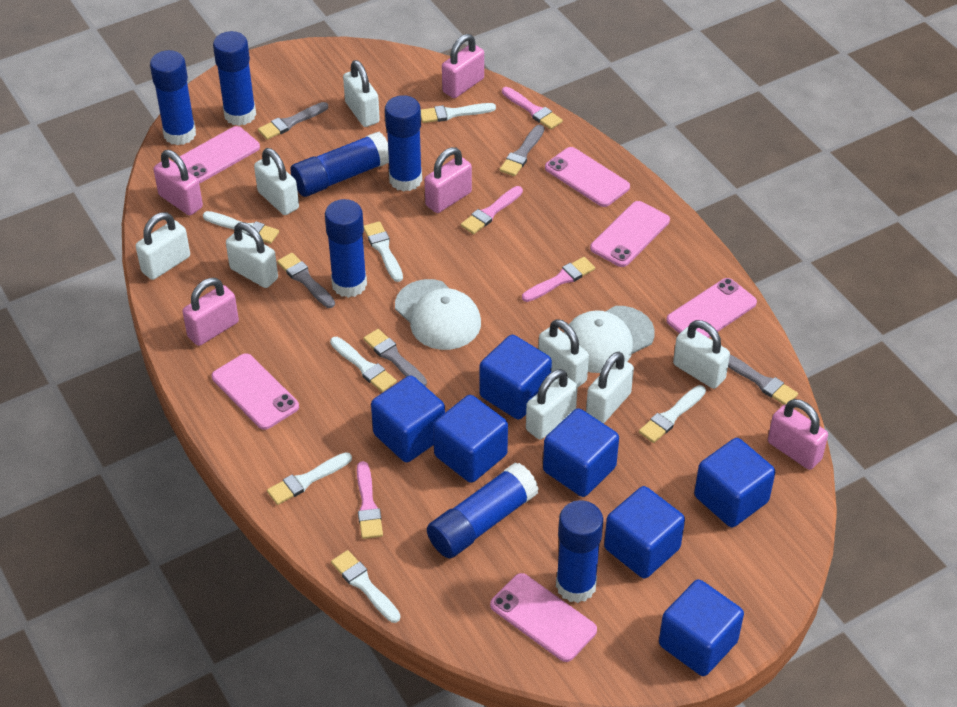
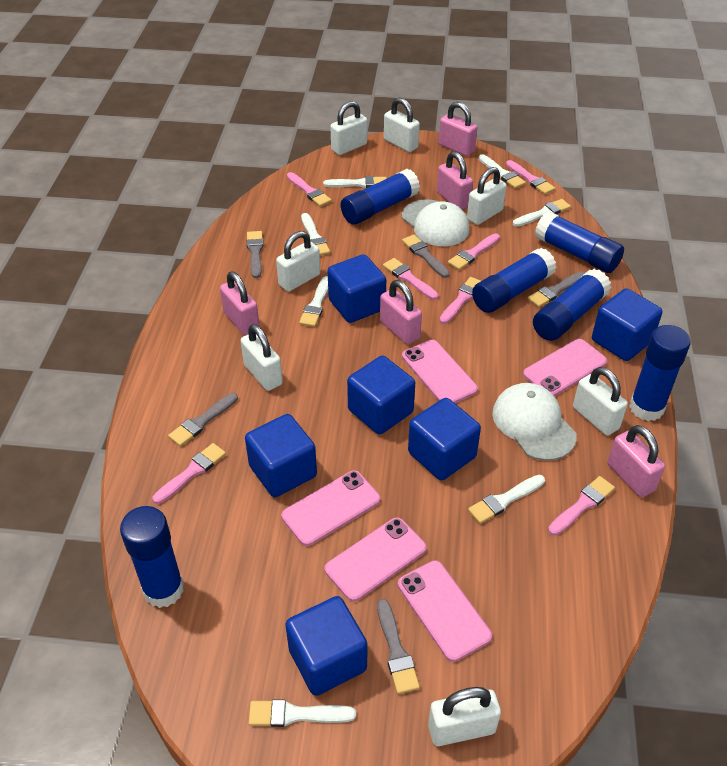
blue cube: 7 -> 6
blue glue stick: 7 -> 6
pink brush: 4 -> 7
pink phone: 6 -> 5
white padlock: 8 -> 7

